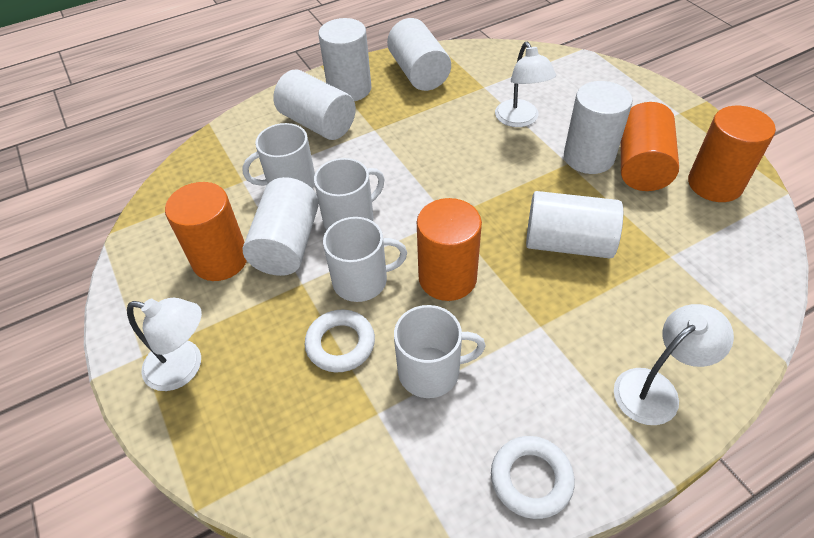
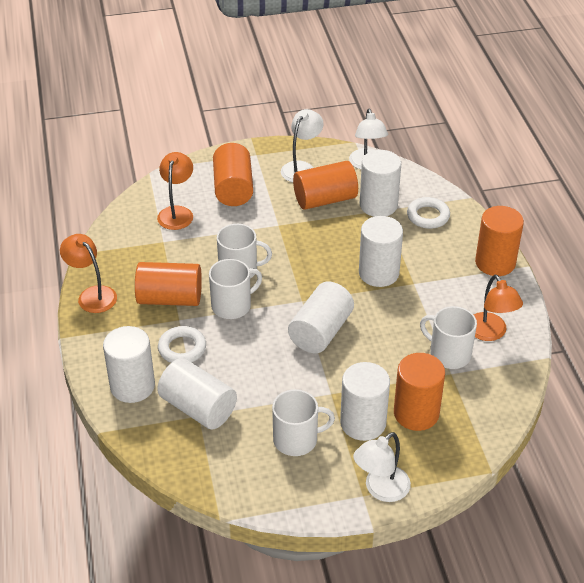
orange cylinder: 4 -> 5
orange lamp: 0 -> 3

